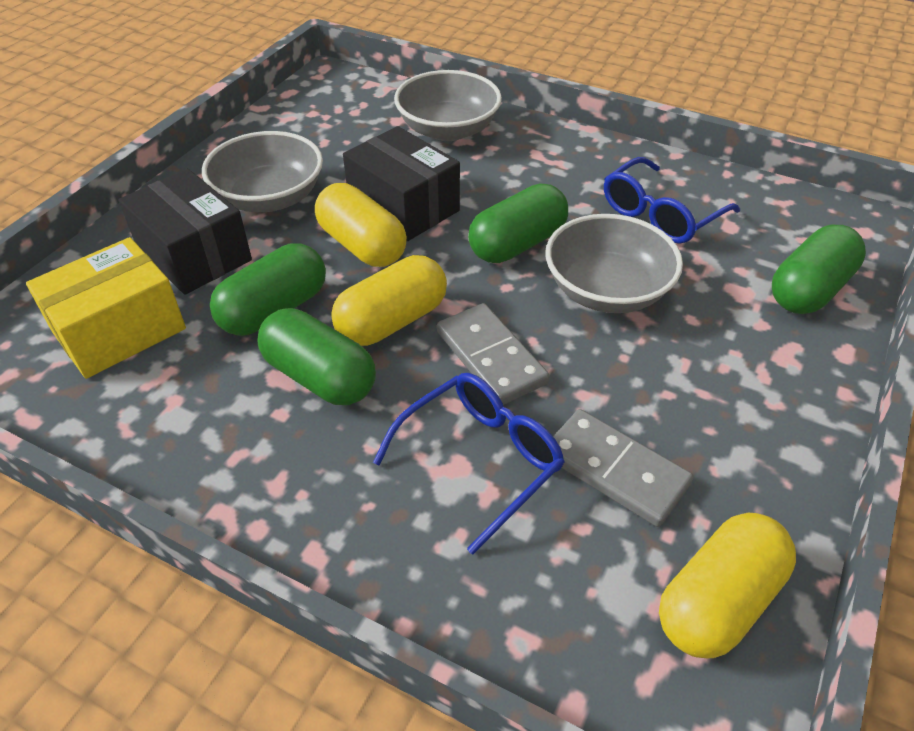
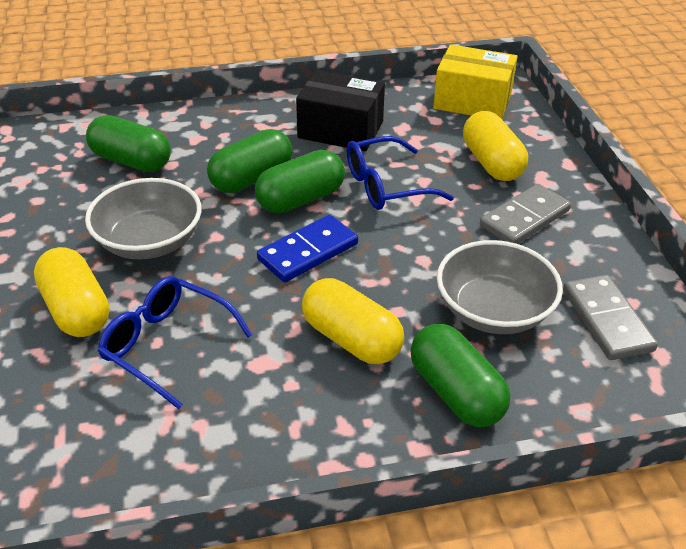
black box: 2 -> 1
blue domino: 0 -> 1
grey bowl: 3 -> 2

